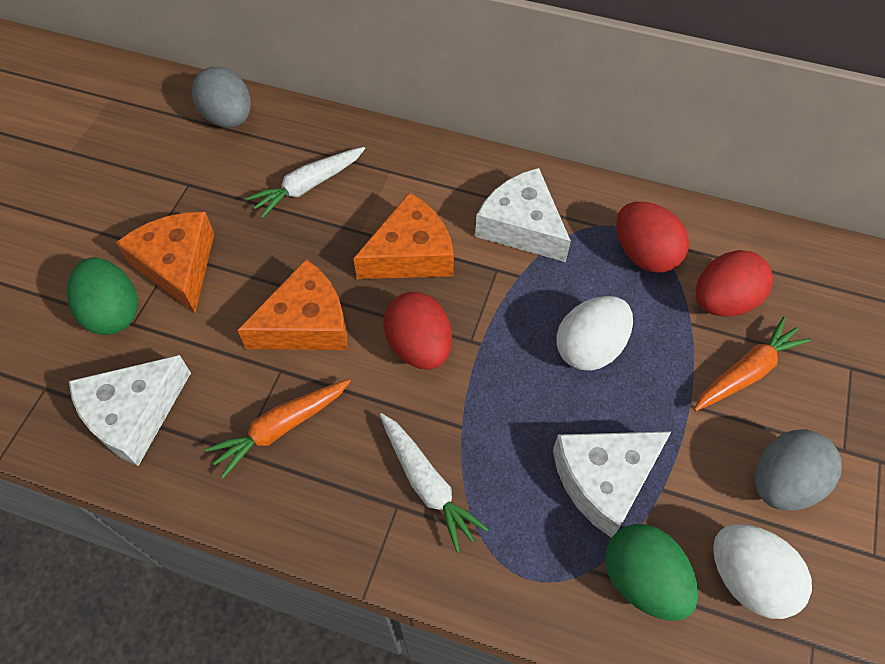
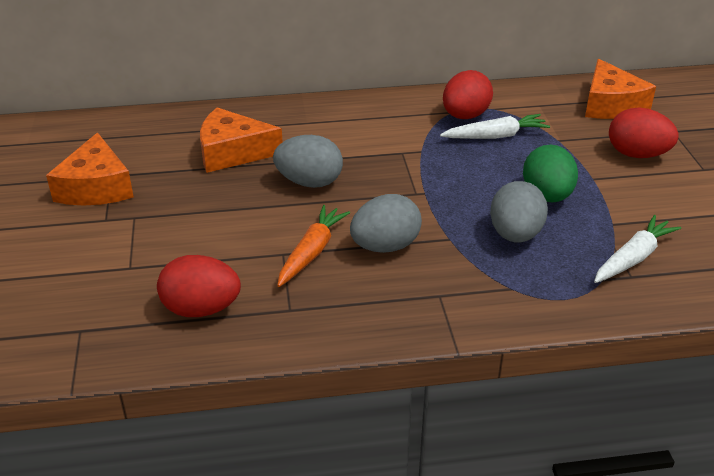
green egg: 2 -> 1
grey egg: 2 -> 3
orange carrot: 2 -> 1
white cheese: 3 -> 0
white egg: 2 -> 0

